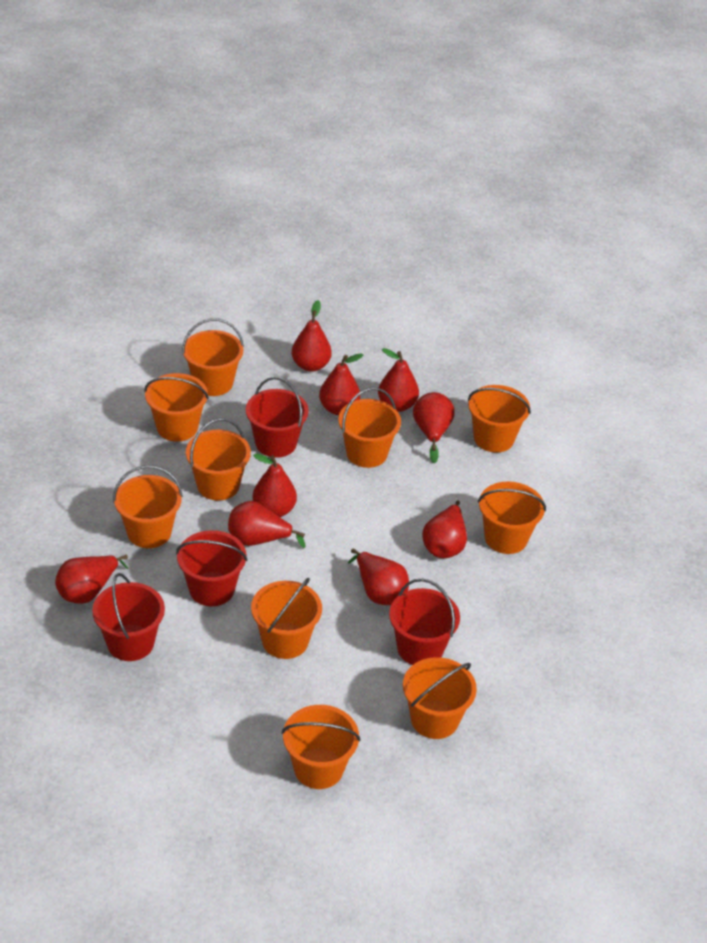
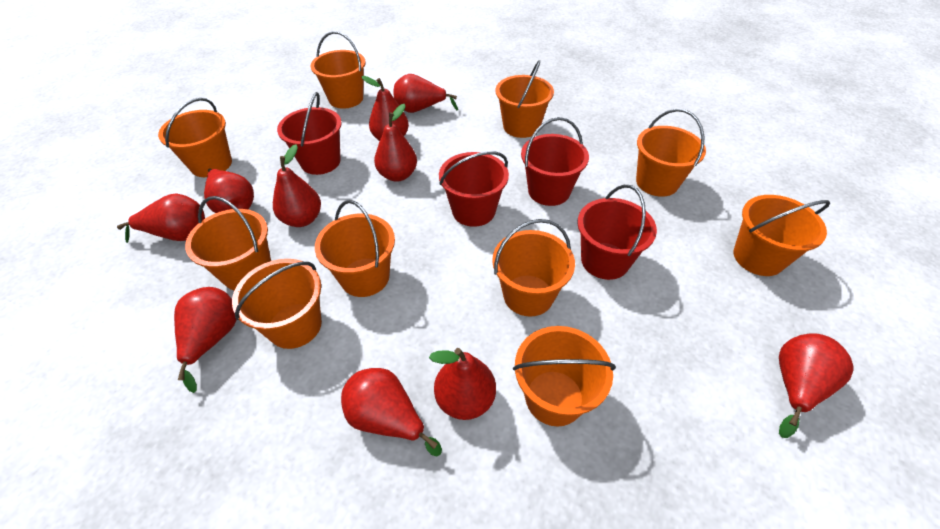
red pear: 9 -> 10

